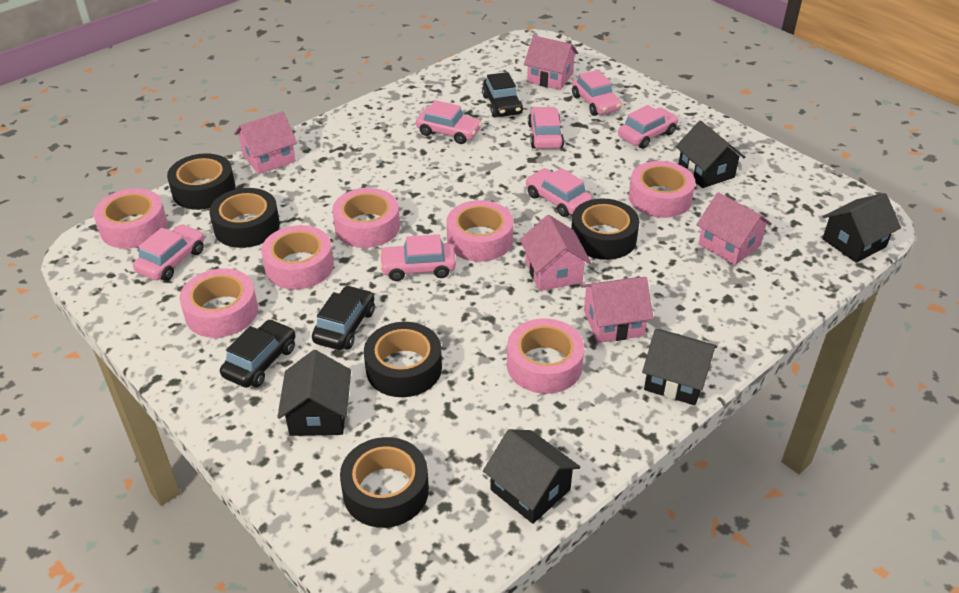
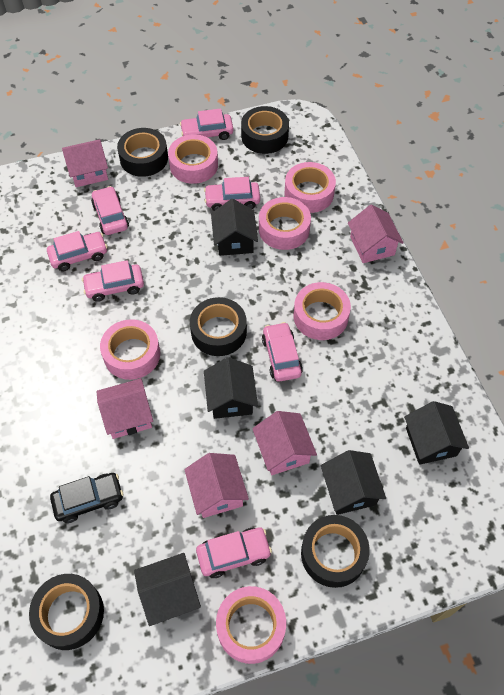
black car: 3 -> 1
pink tape: 7 -> 6

